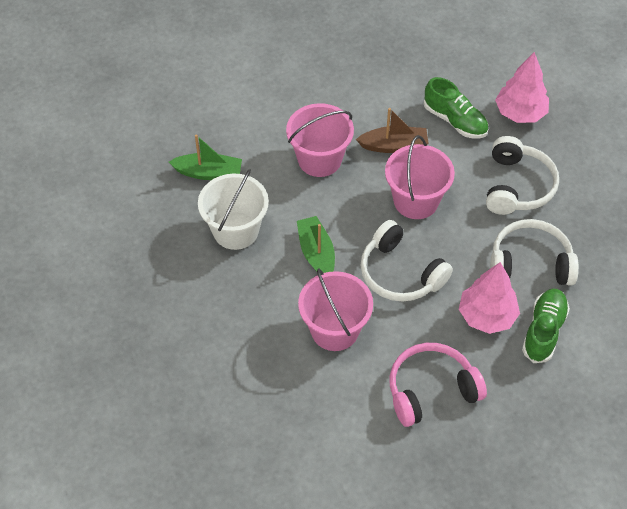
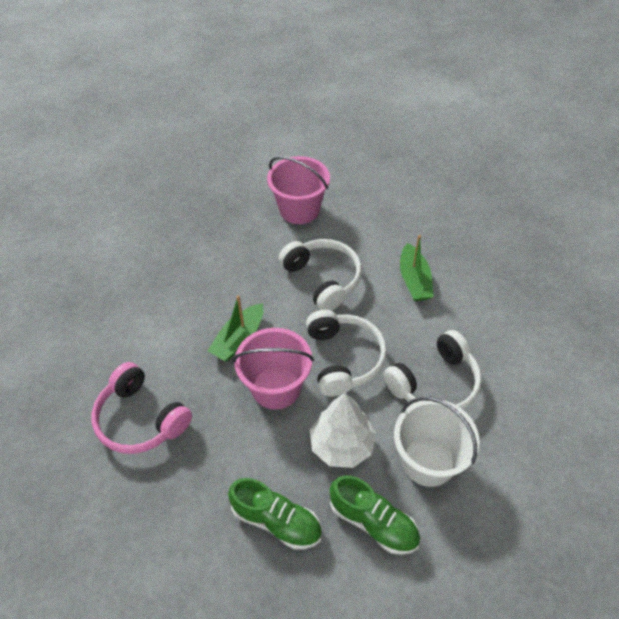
brown boat: 1 -> 0
pink bucket: 3 -> 2
pink tree: 2 -> 0
white tree: 0 -> 1

